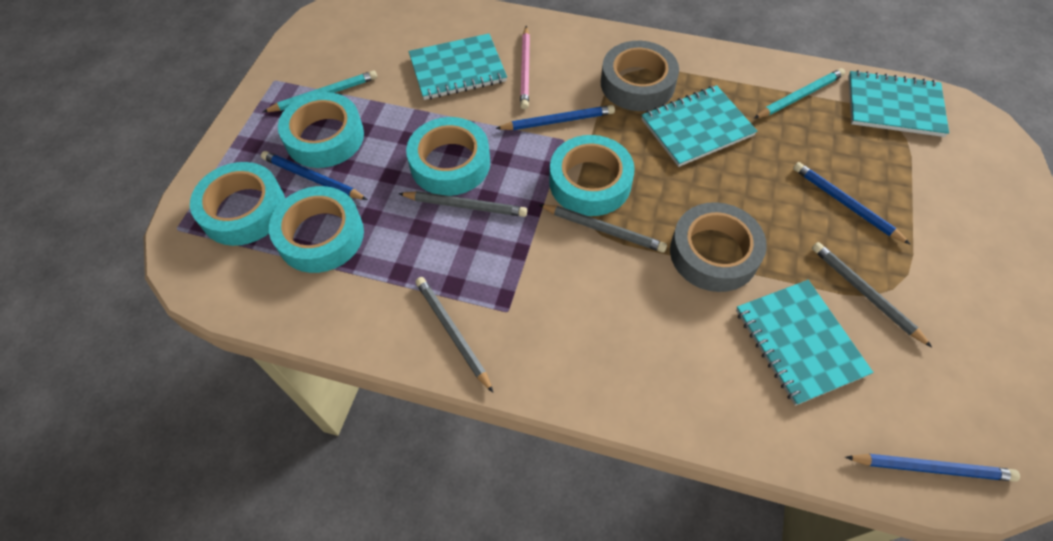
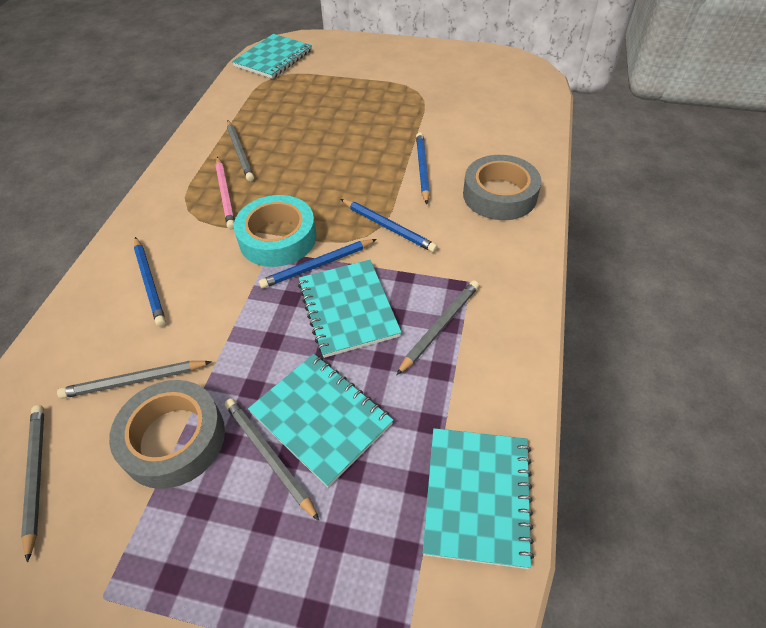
grey pencil: 4 -> 5
turquoise pencil: 2 -> 0
turquoise tape: 5 -> 1

